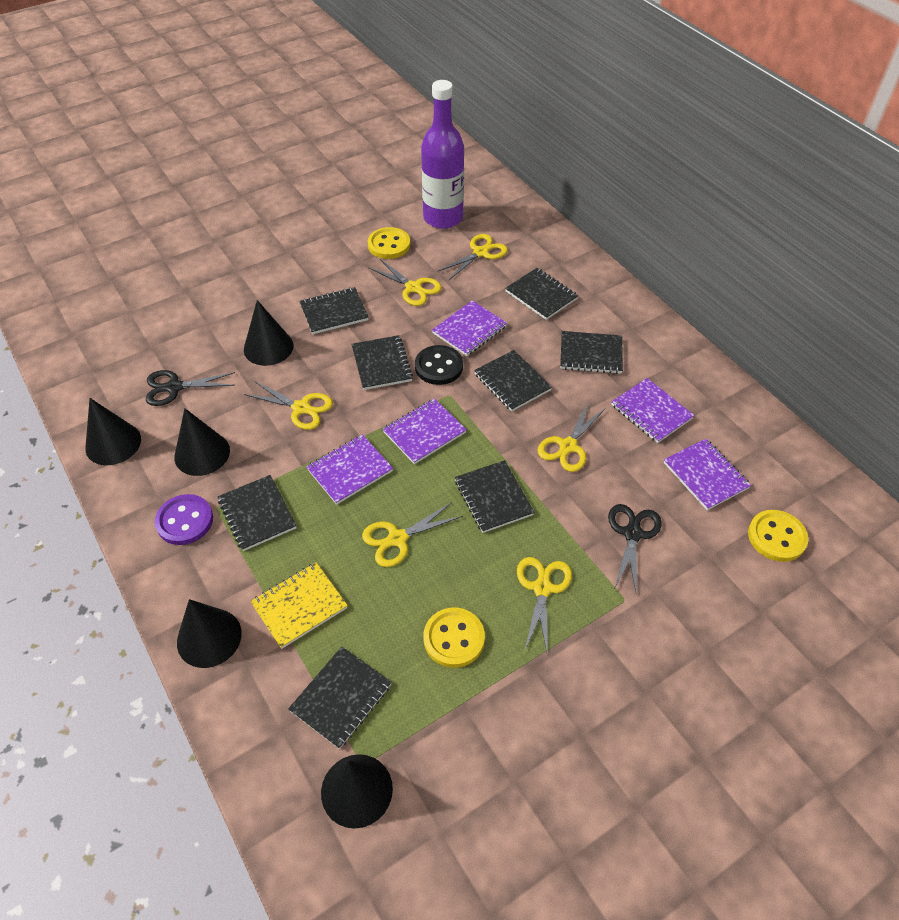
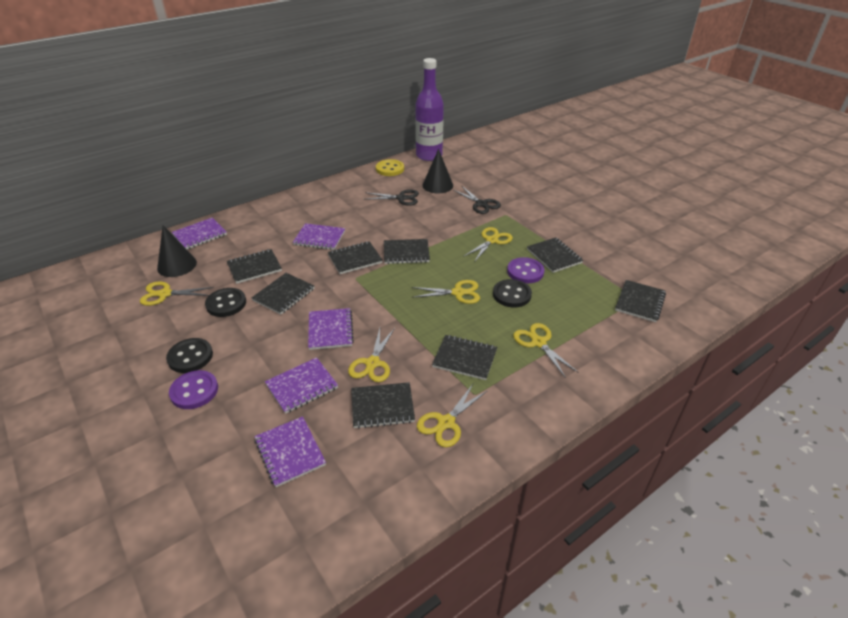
black button: 1 -> 3
black cone: 5 -> 2
purple button: 1 -> 2
yellow button: 3 -> 1
yellow notebook: 1 -> 0

